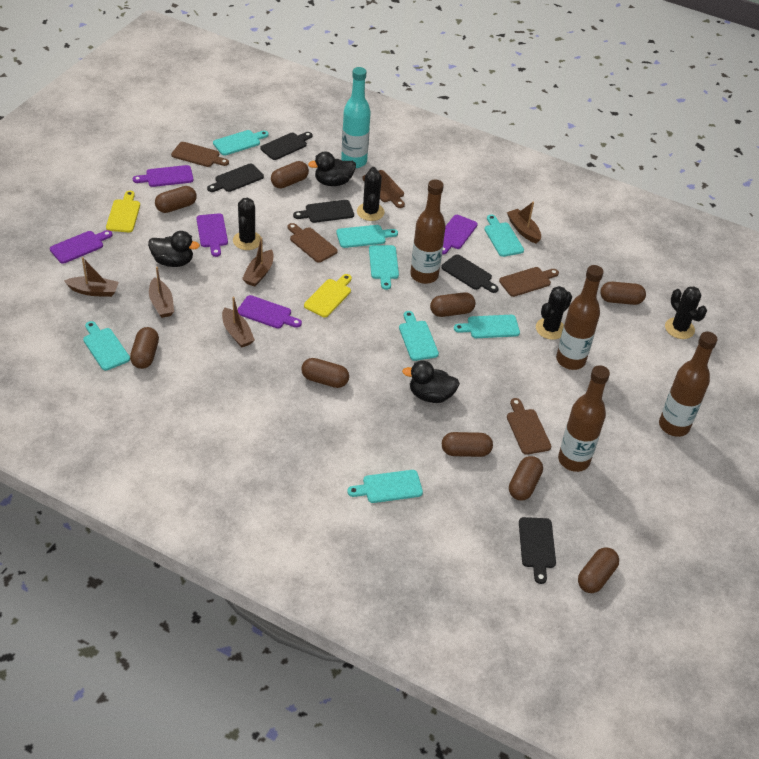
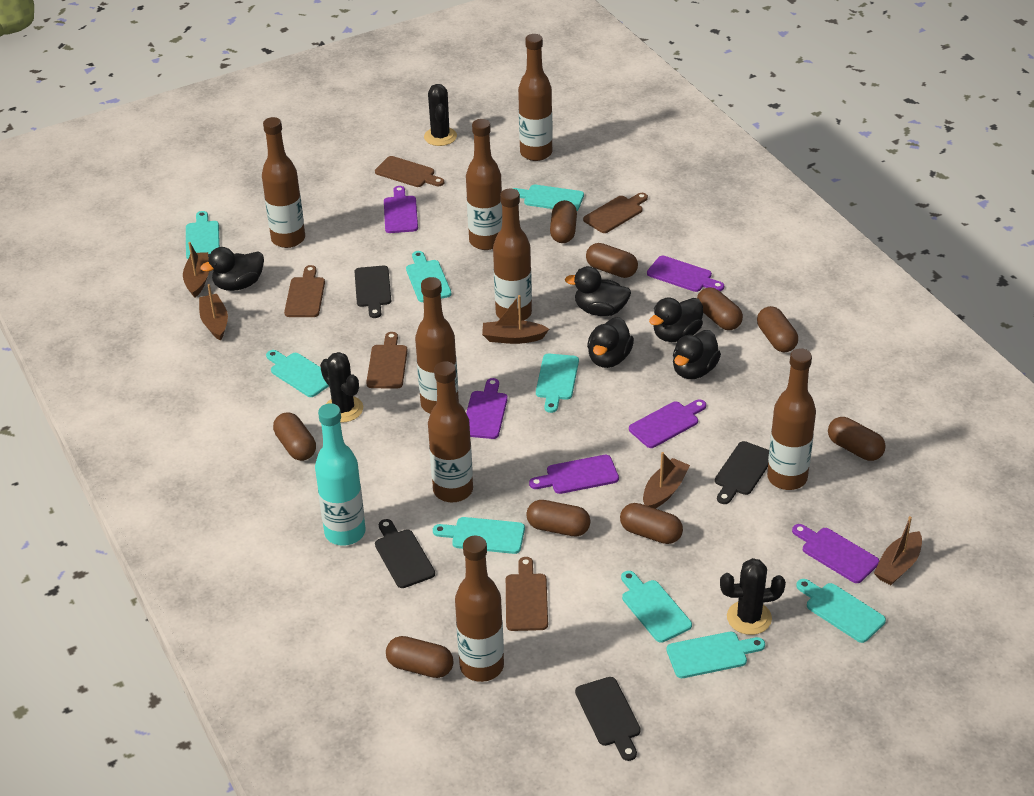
black cactus: 4 -> 3
black cutting board: 5 -> 4
black duck: 3 -> 5
brown bottle: 4 -> 8
purple cutting board: 5 -> 6
turquoise cutting board: 8 -> 9
yellow cutting board: 2 -> 0

